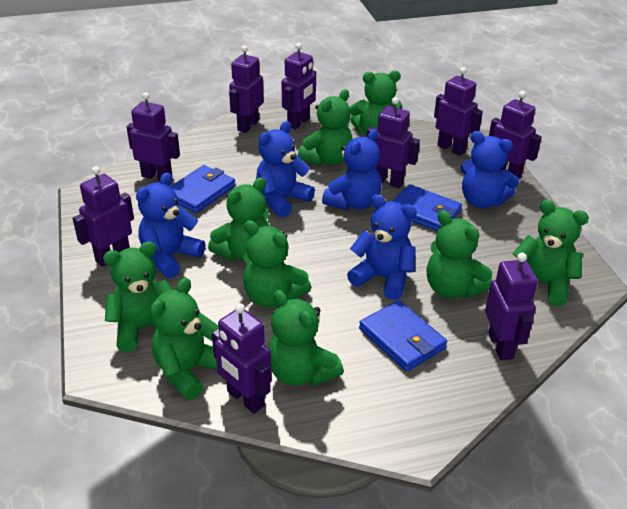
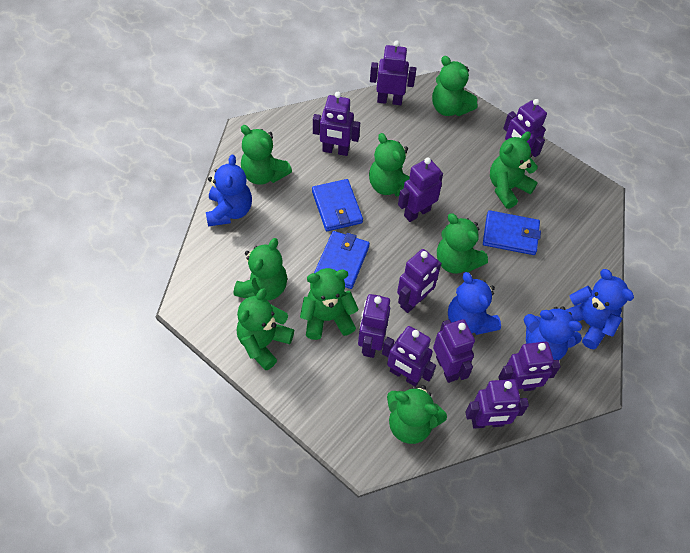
blue teddy bear: 5 -> 4
purple robot: 9 -> 10

